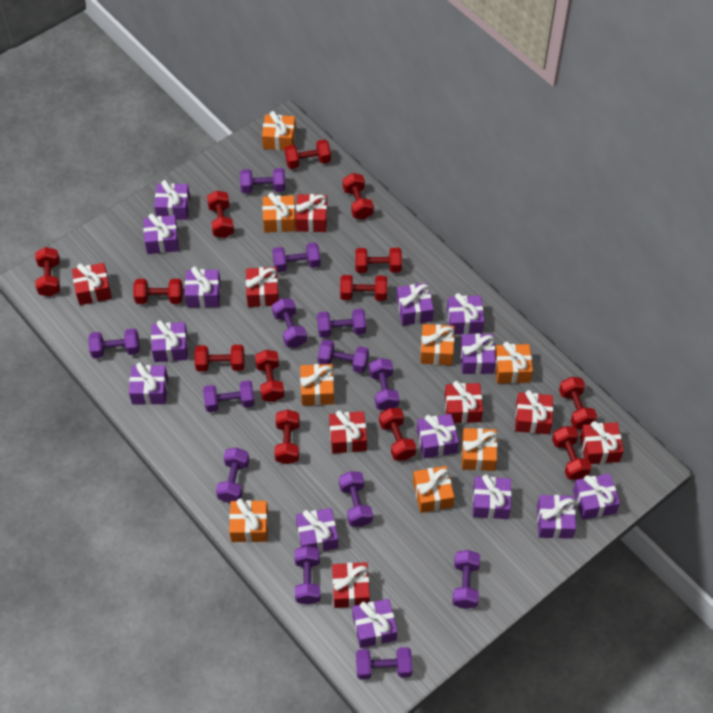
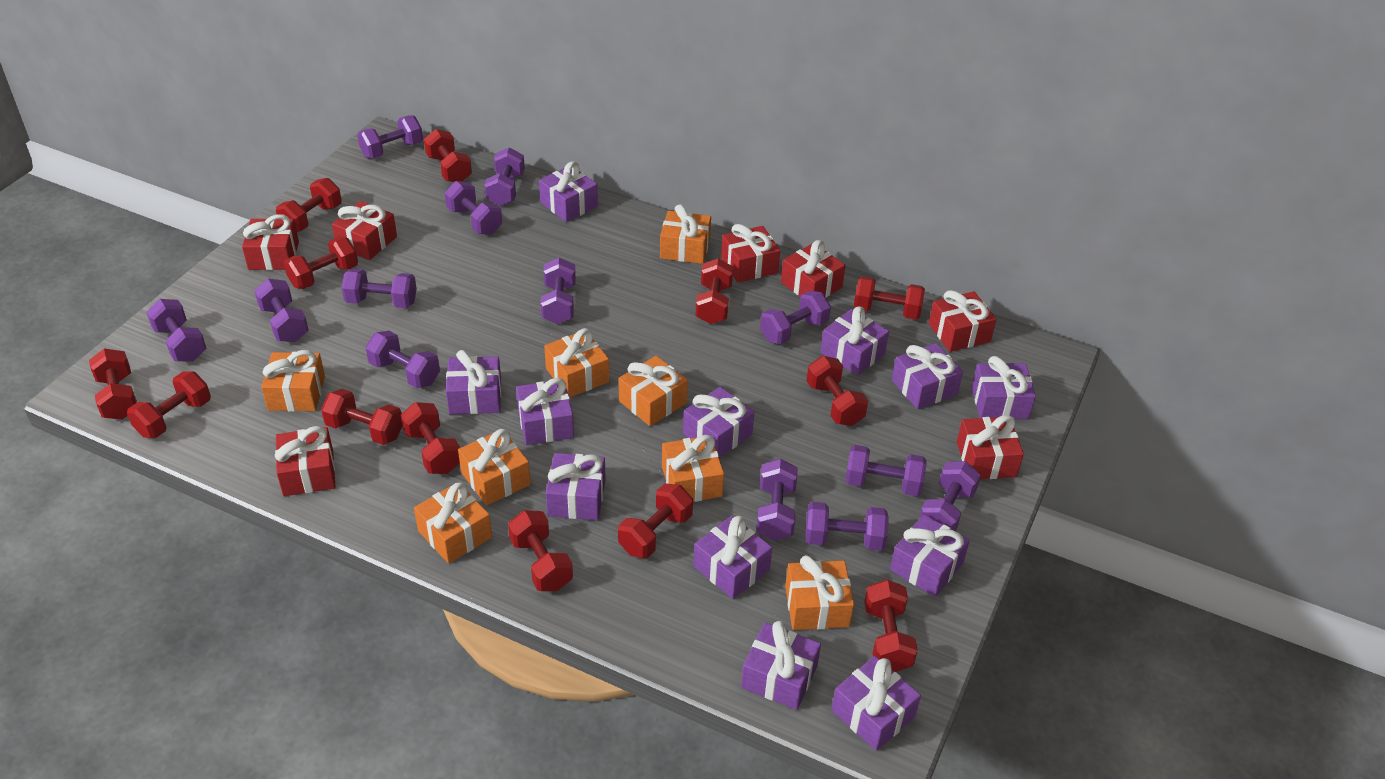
purple gift: 14 -> 12
red gift: 8 -> 7

